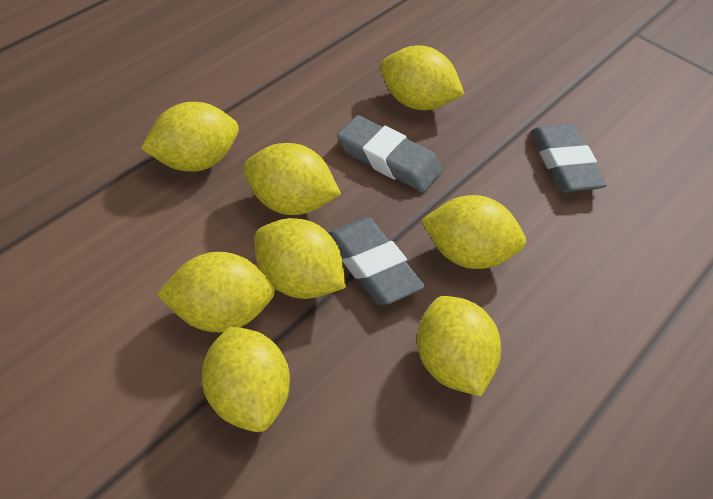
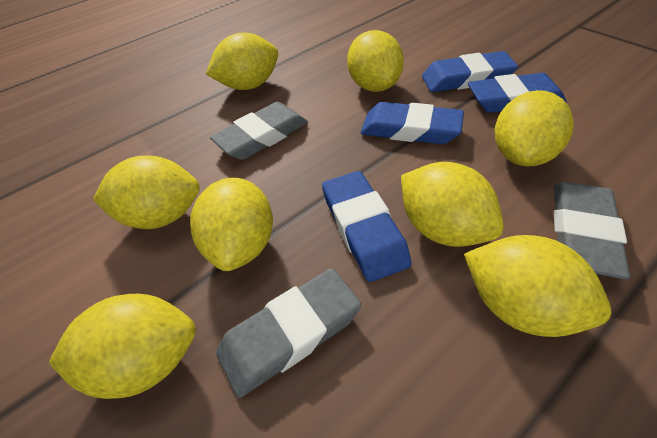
blue eraser: 0 -> 4

